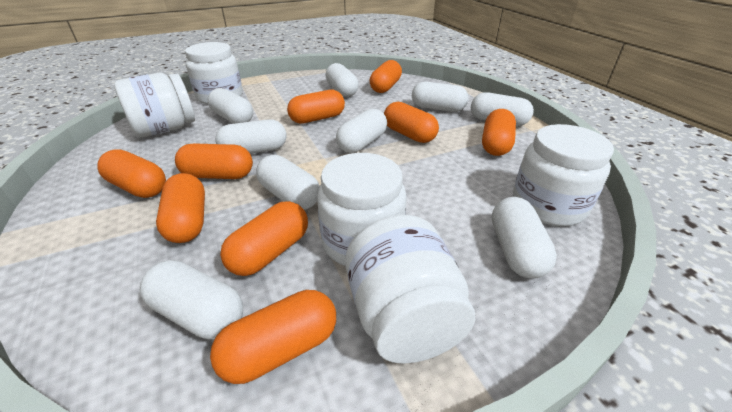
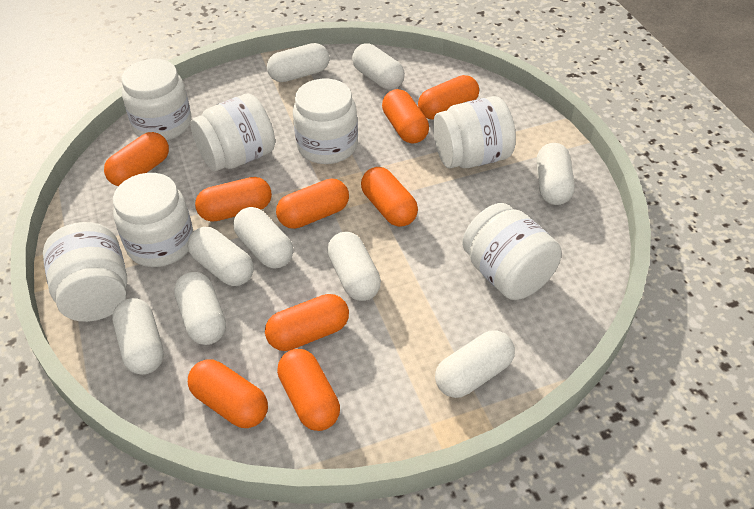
white jar: 5 -> 7

